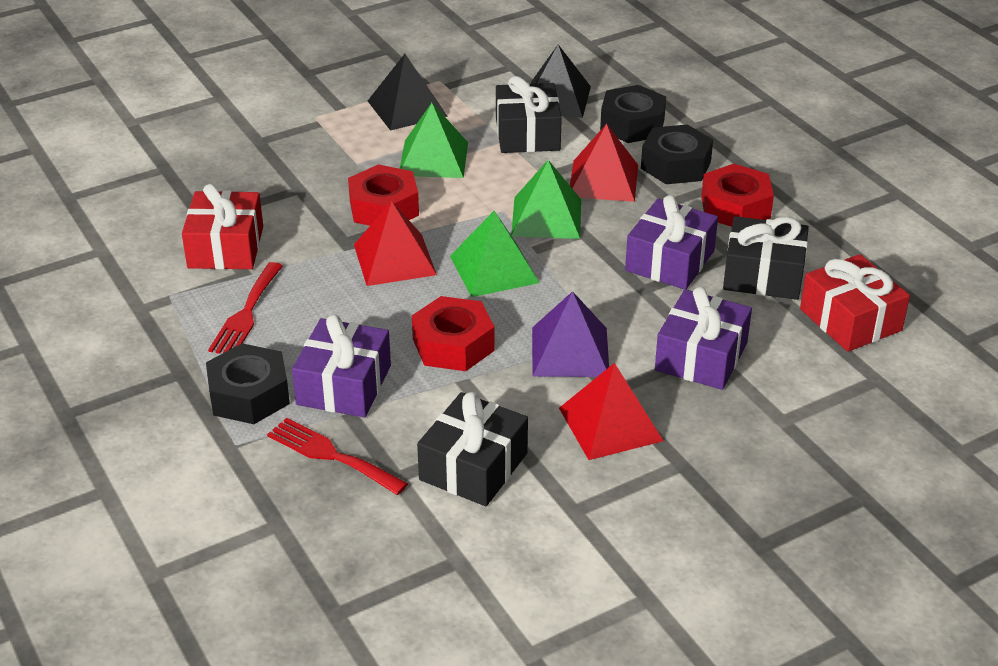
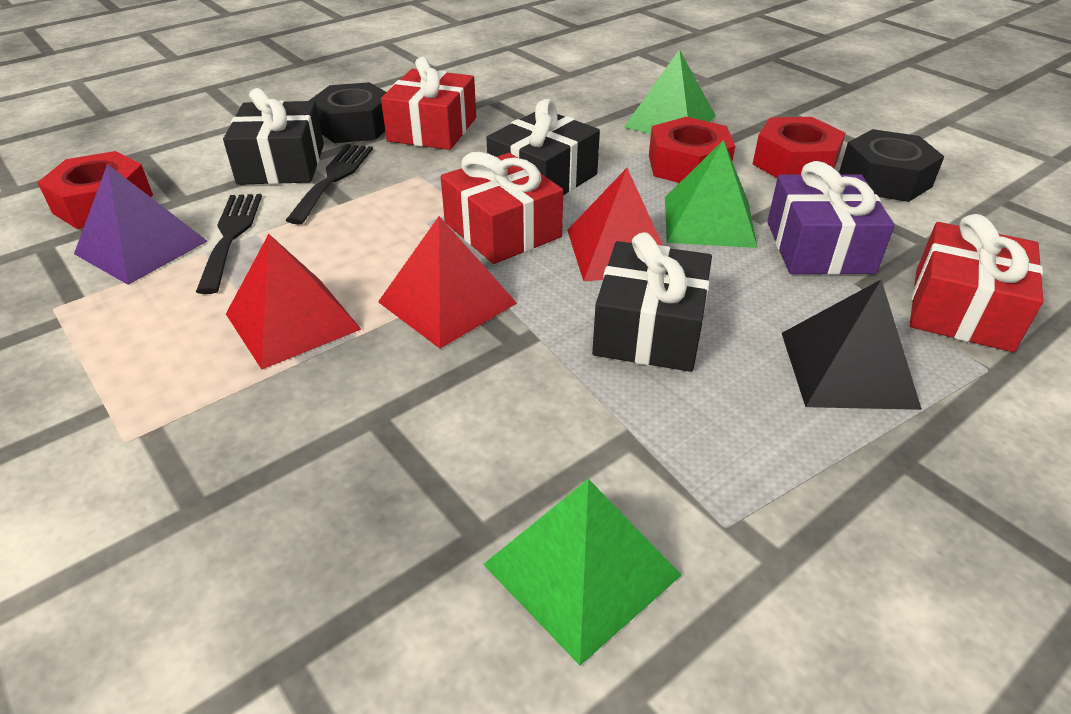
black fork: 0 -> 2
black nut: 3 -> 2
black pyramid: 2 -> 1
purple gift: 3 -> 1
red fork: 2 -> 0
red gift: 2 -> 3

